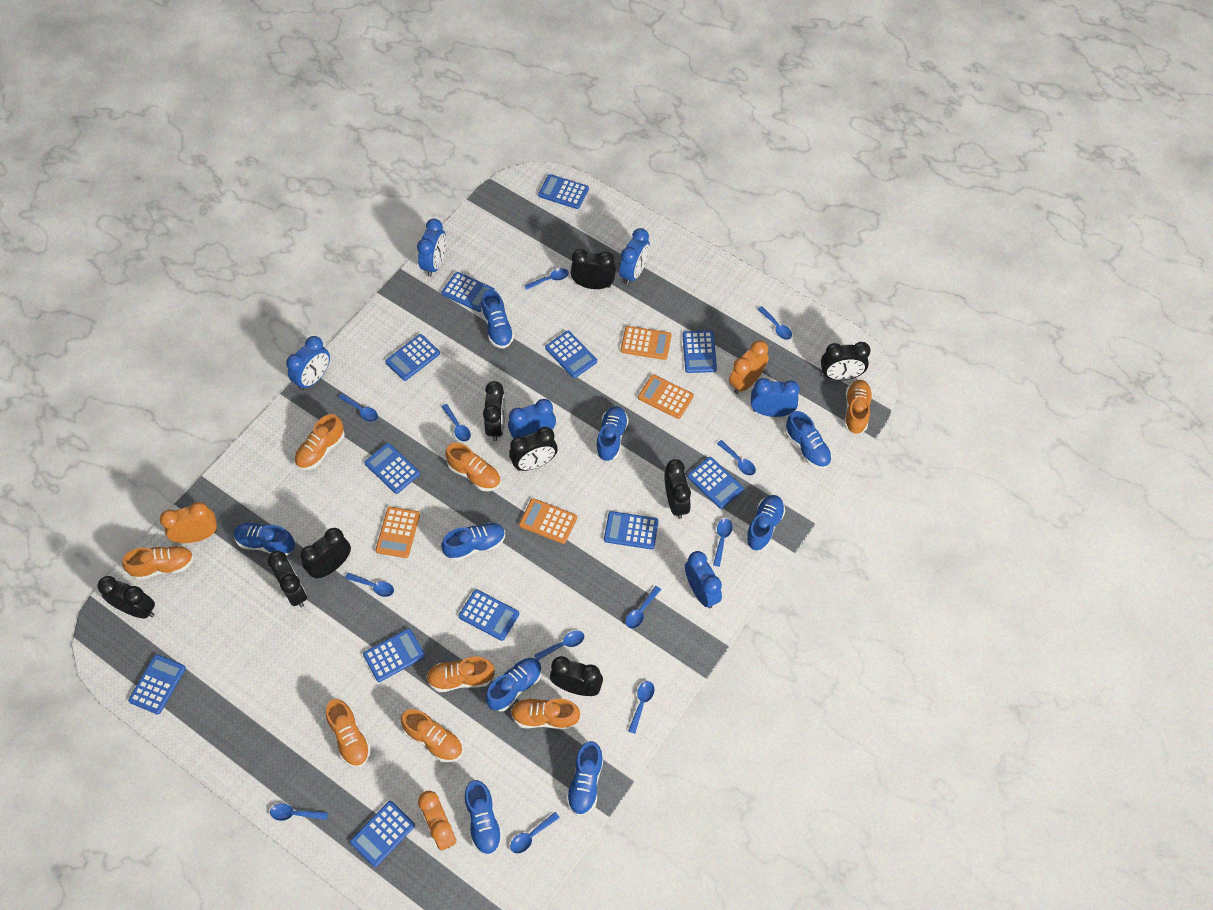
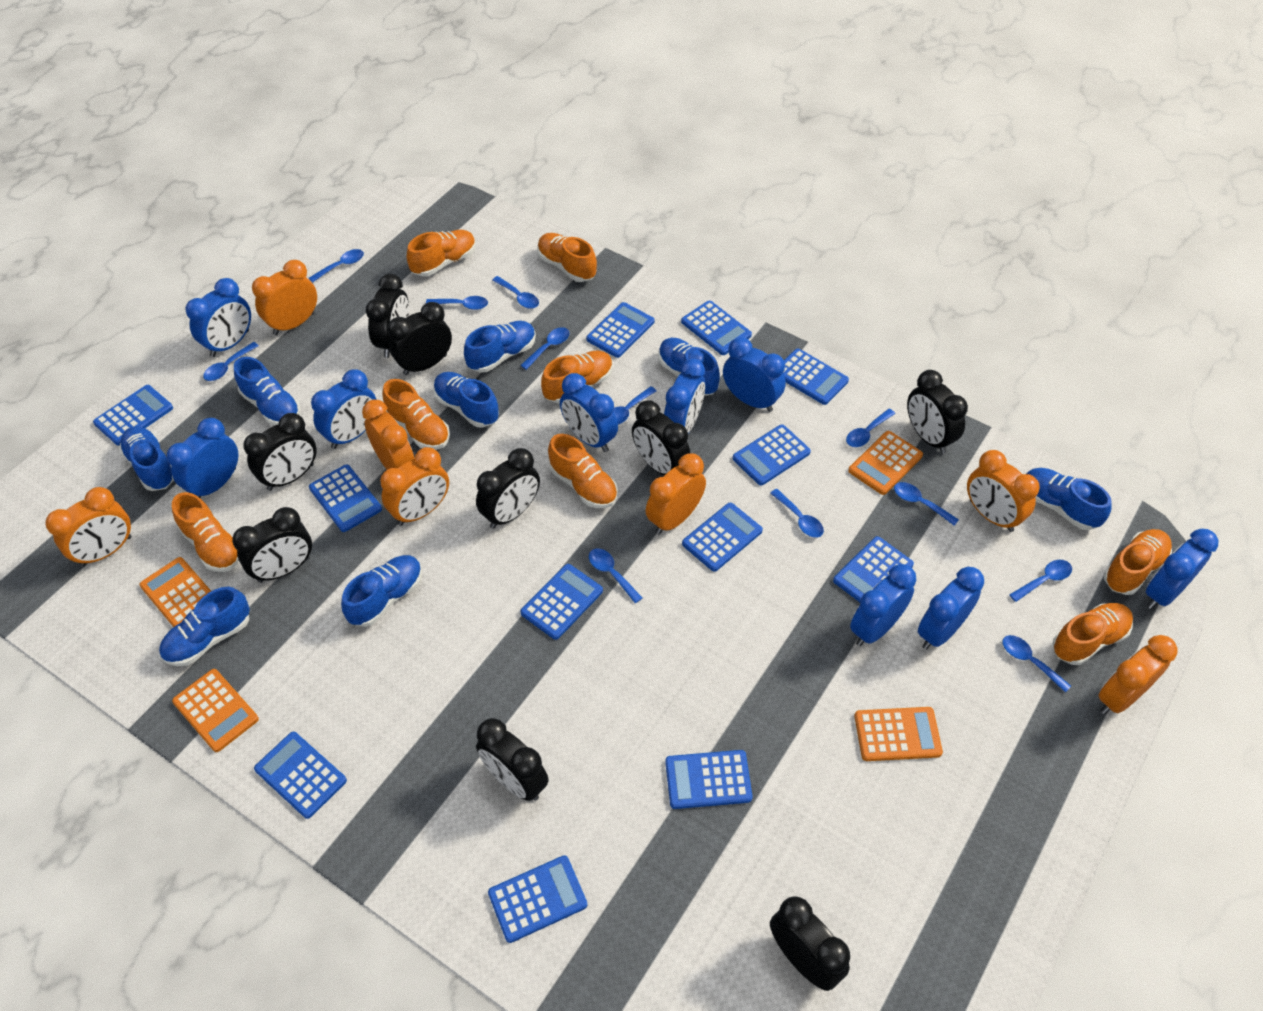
blue clock: 6 -> 9
blue shoe: 9 -> 8
orange clock: 3 -> 7

